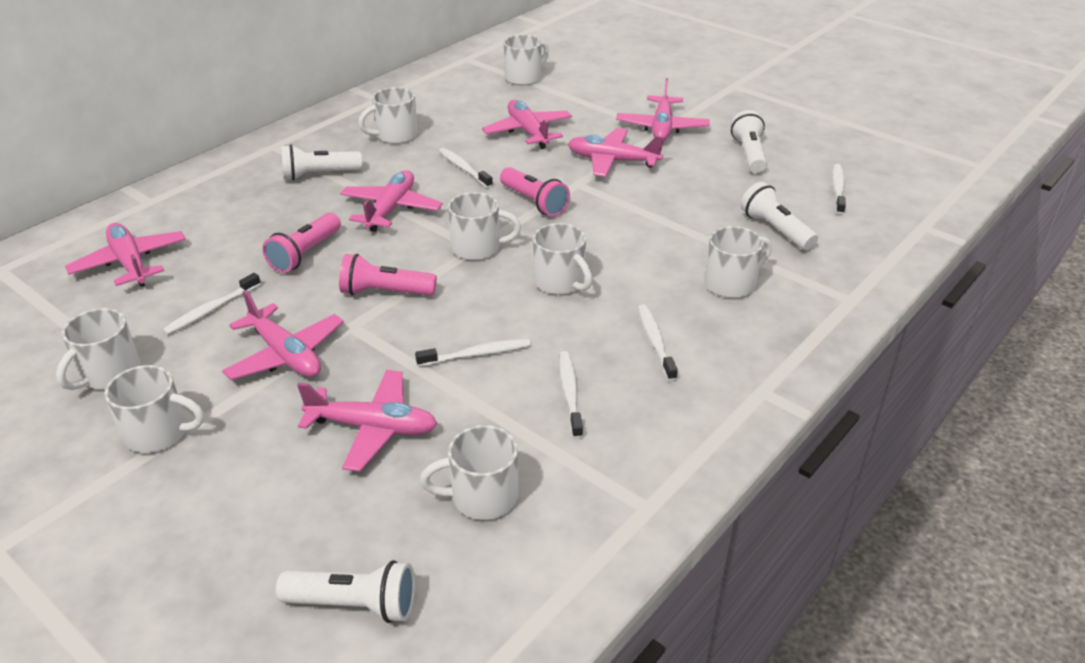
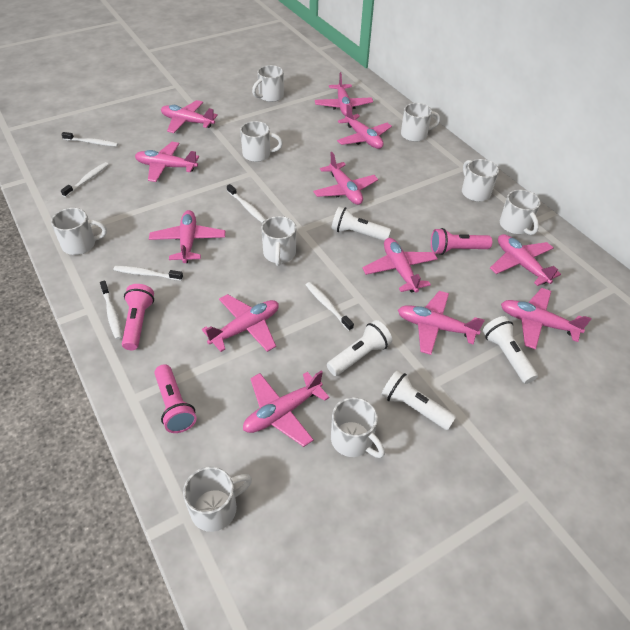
pink plane: 7 -> 12
white mug: 8 -> 9

